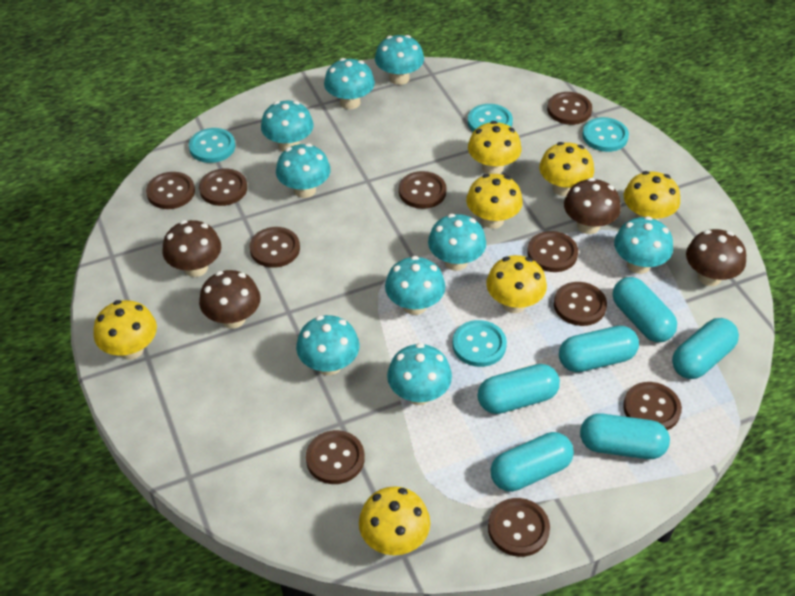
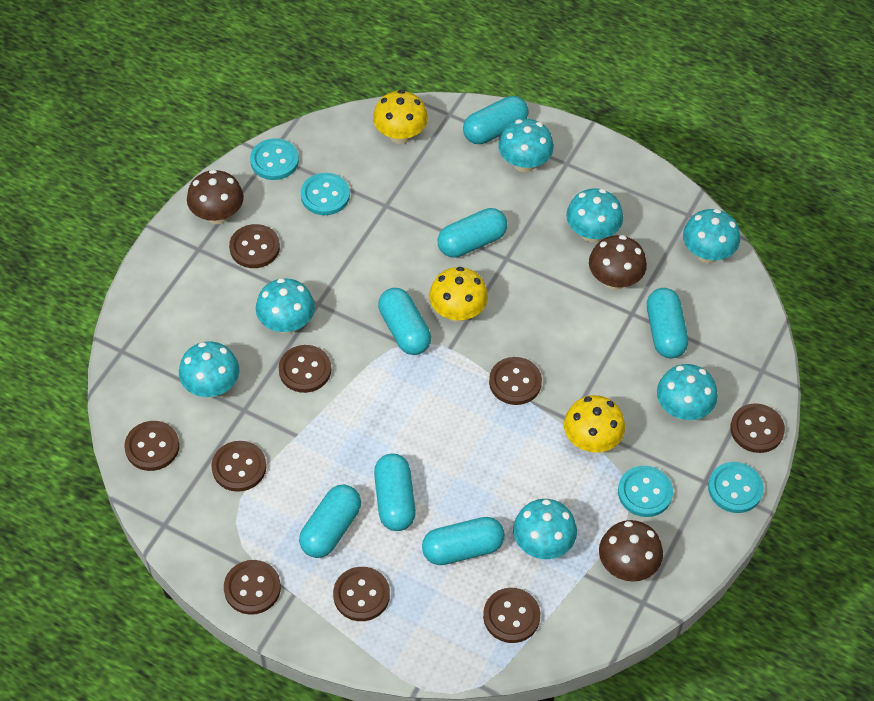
brown button: 10 -> 9
brown mushroom: 4 -> 3
turquoise capsule: 6 -> 7
turquoise mushroom: 9 -> 7
yellow mushroom: 7 -> 3

